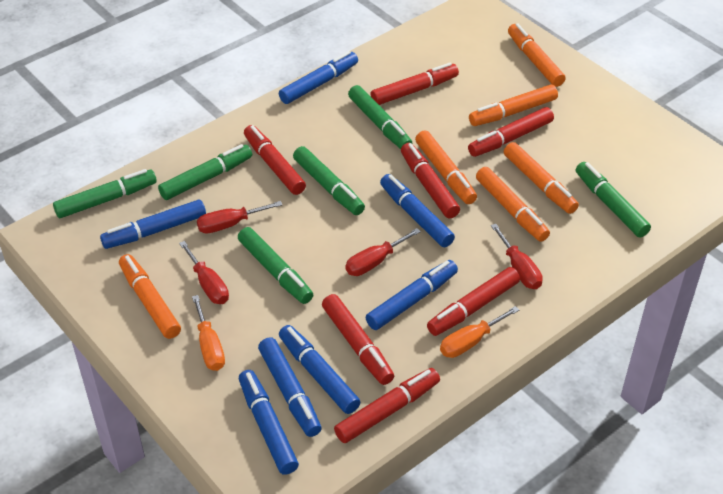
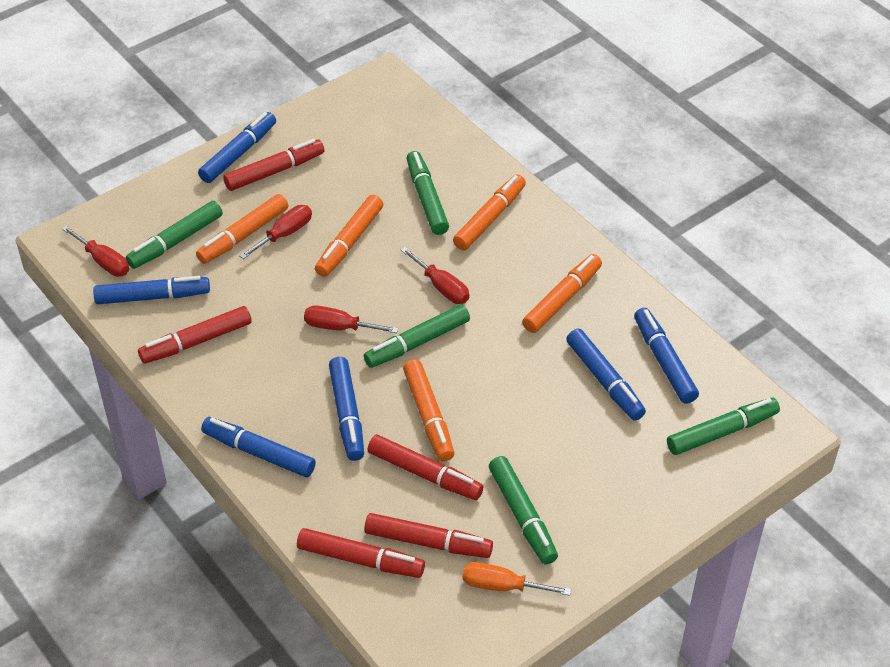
blue marker: 7 -> 6
green marker: 6 -> 5
orange marker: 6 -> 5
orange screwdriver: 2 -> 1
red marker: 7 -> 5

